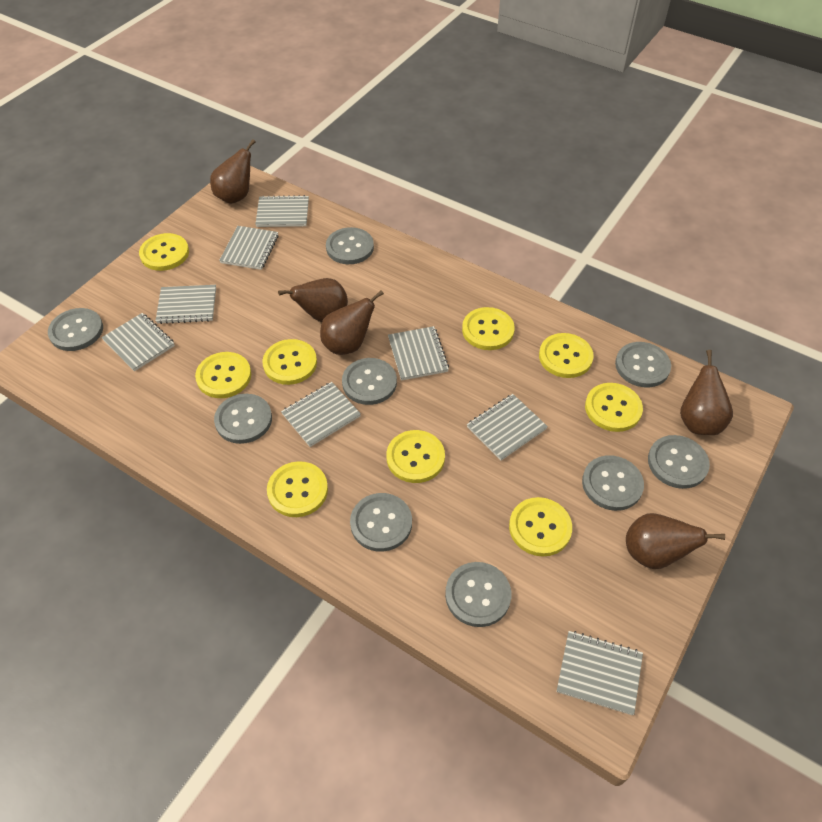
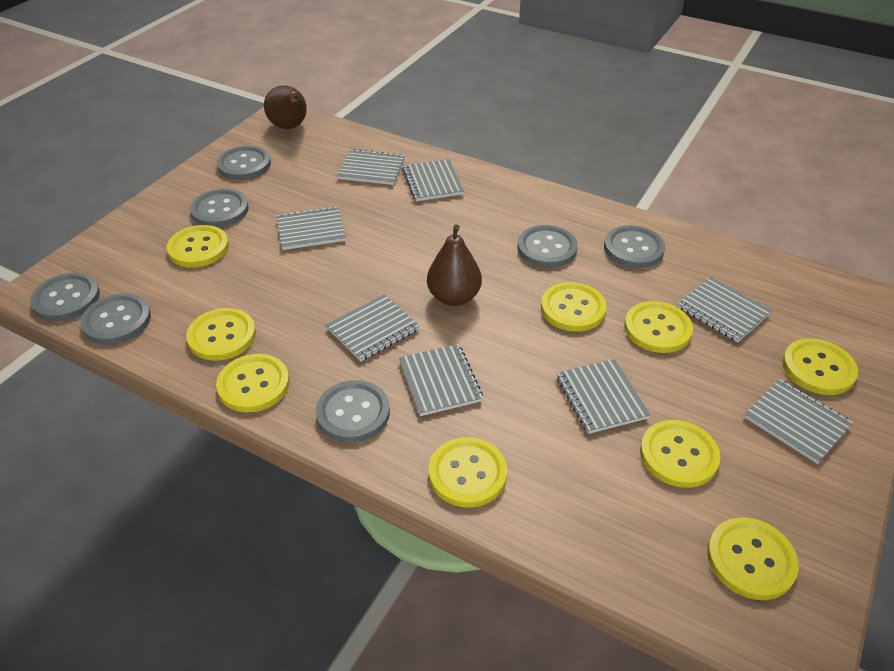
brown pear: 5 -> 2
grey button: 9 -> 7

